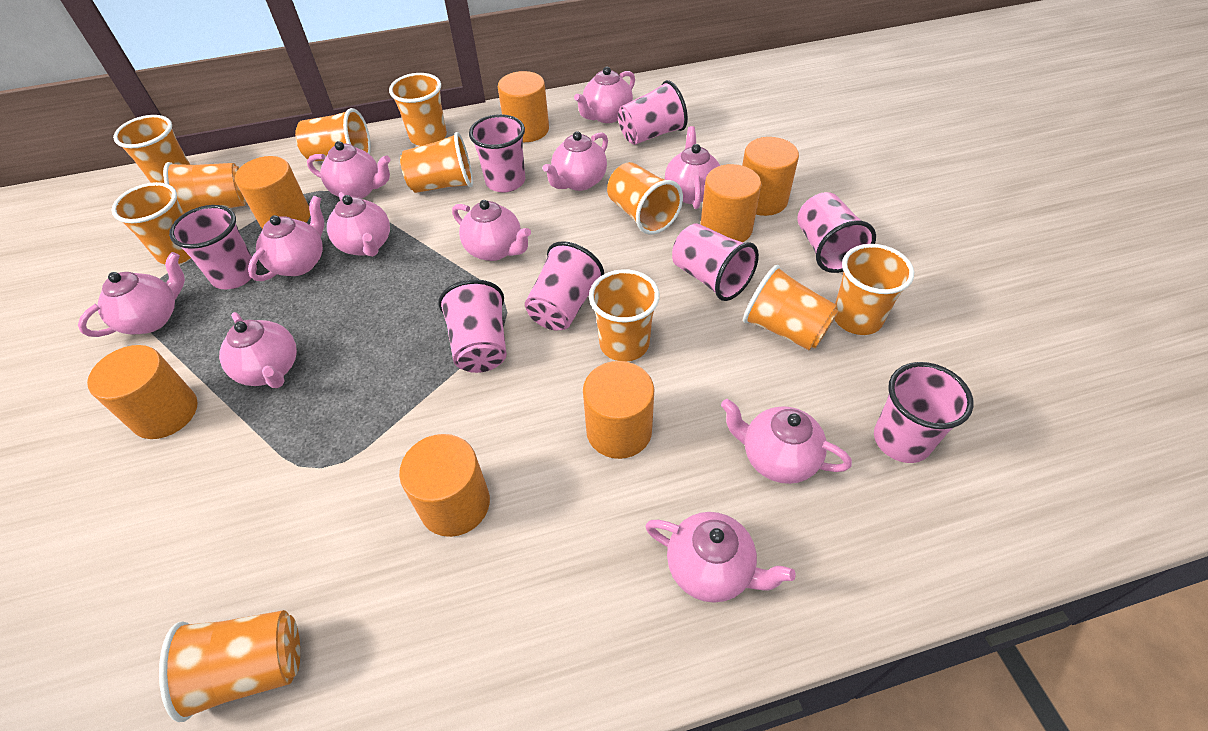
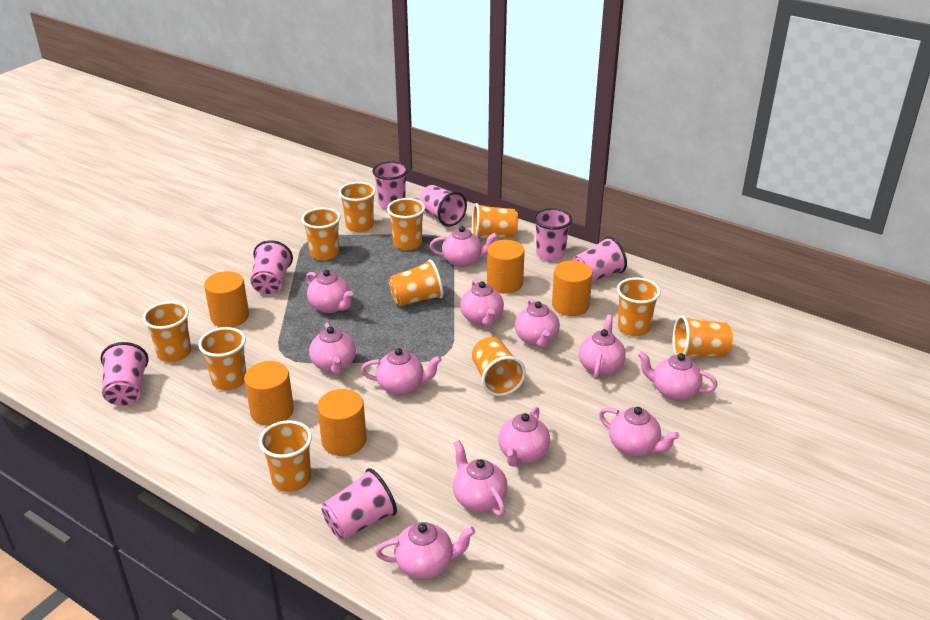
orange cylinder: 7 -> 5
pink cup: 8 -> 7
pink teapot: 11 -> 12

